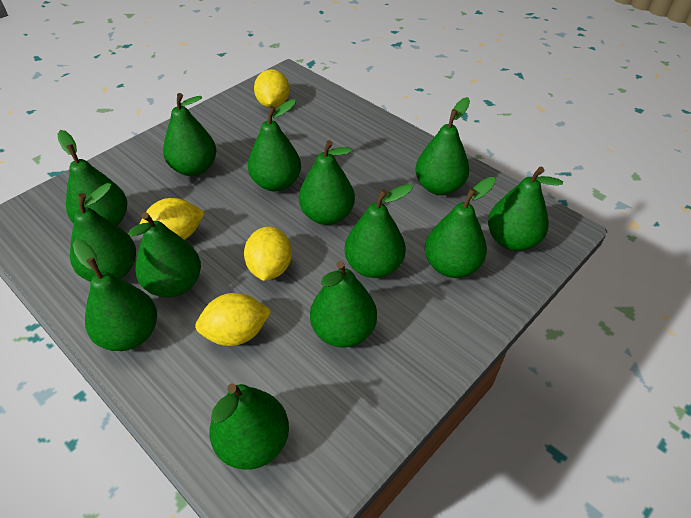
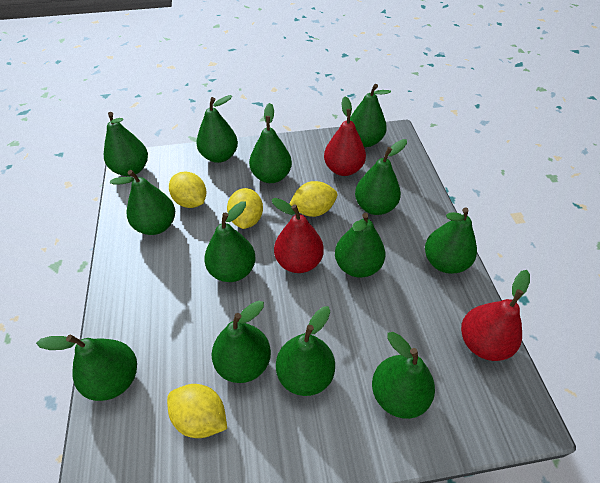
red pear: 0 -> 3

